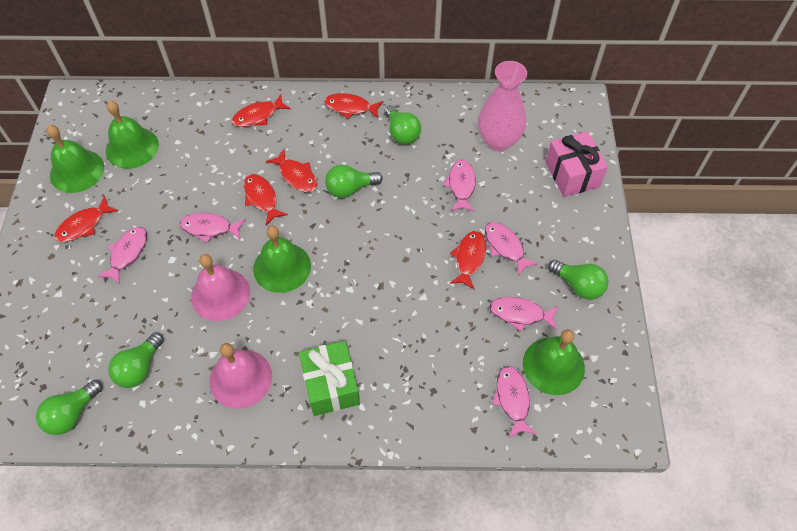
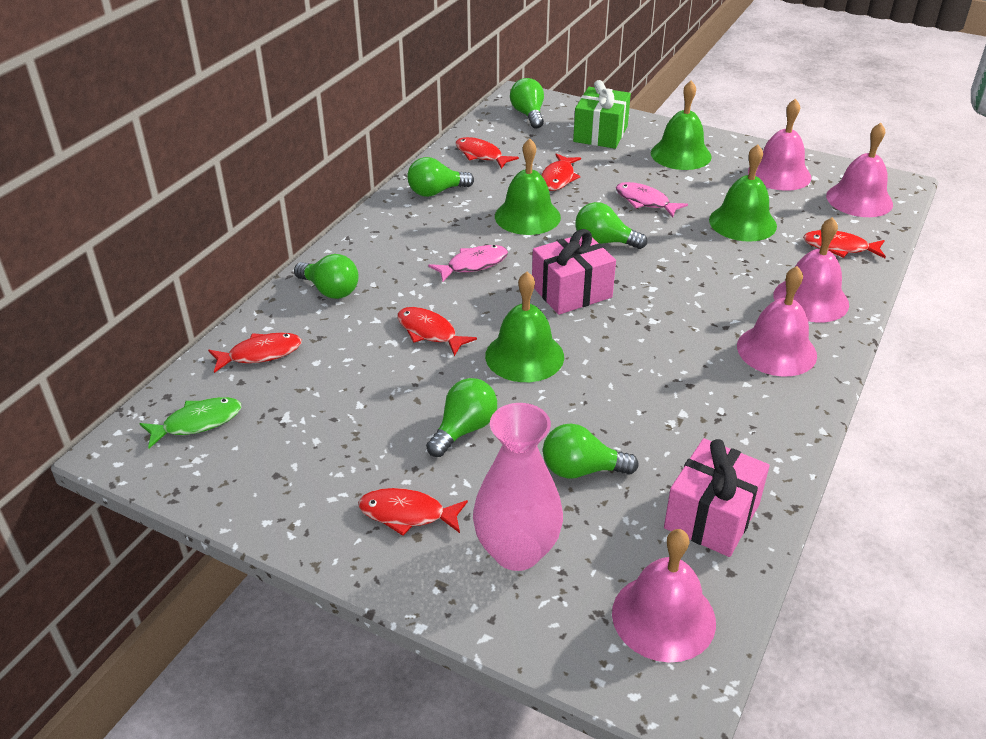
green fish: 0 -> 1
green light bulb: 5 -> 6
pink bell: 2 -> 5
pink fish: 6 -> 2
pink gift: 1 -> 2

